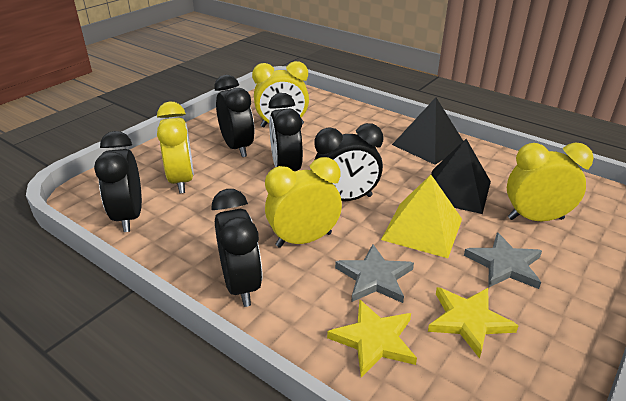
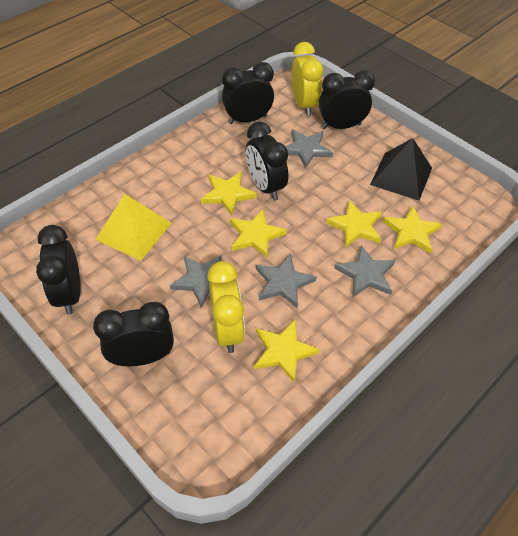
black pyramid: 2 -> 1
grey star: 2 -> 4
yellow clock: 4 -> 2
yellow star: 2 -> 5

